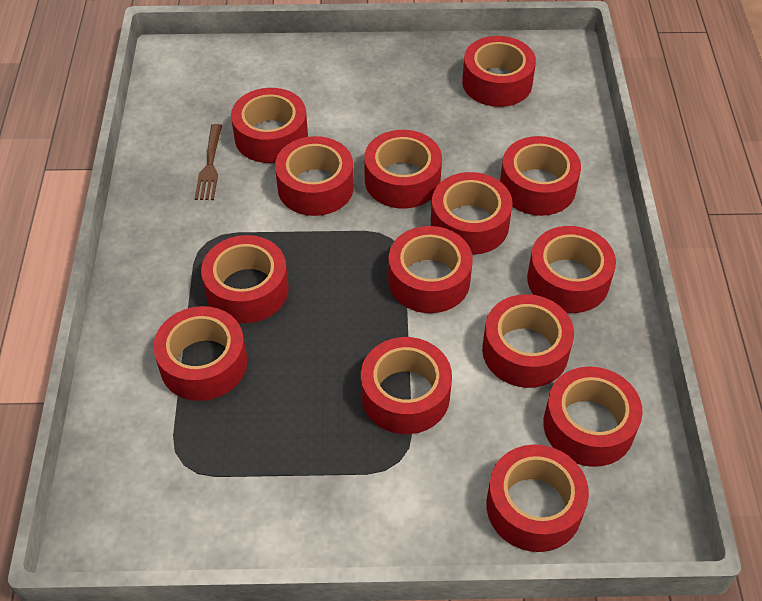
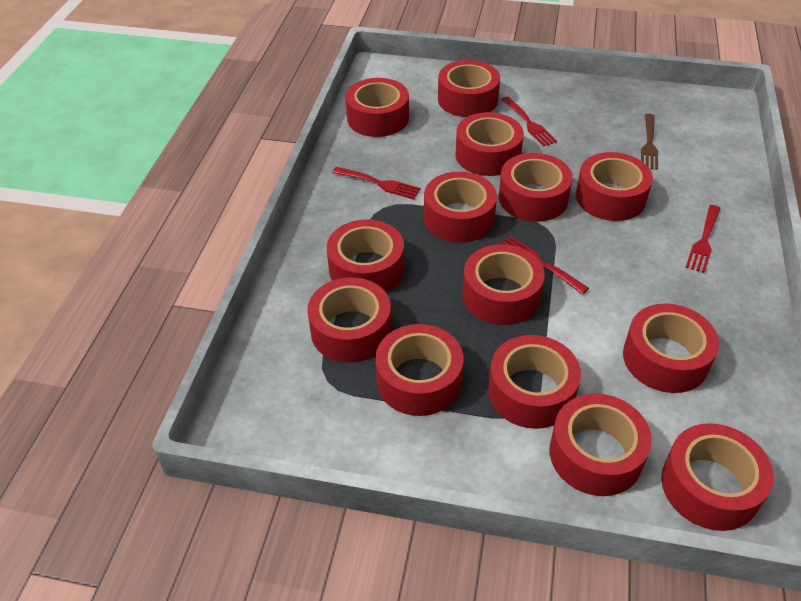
red fork: 0 -> 4

